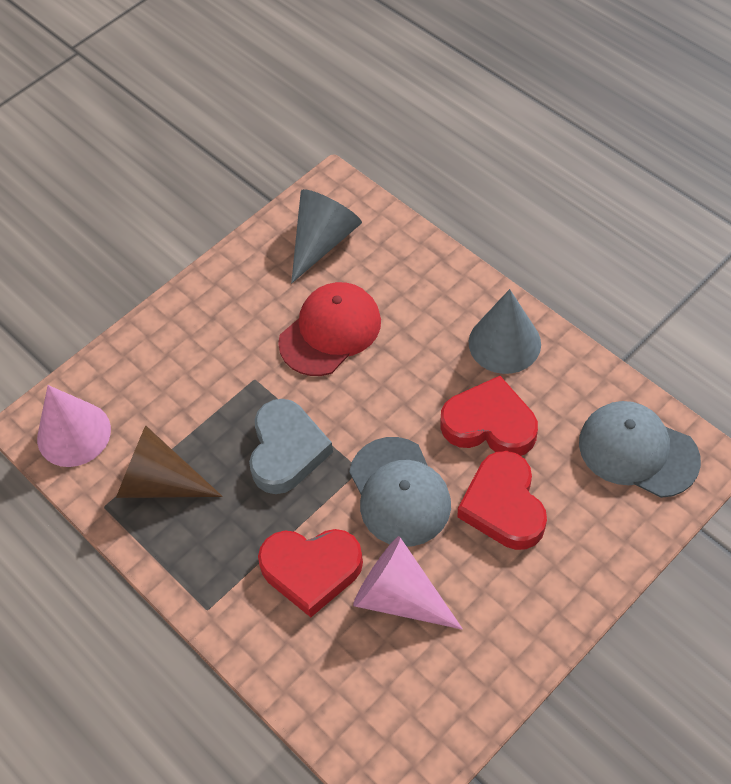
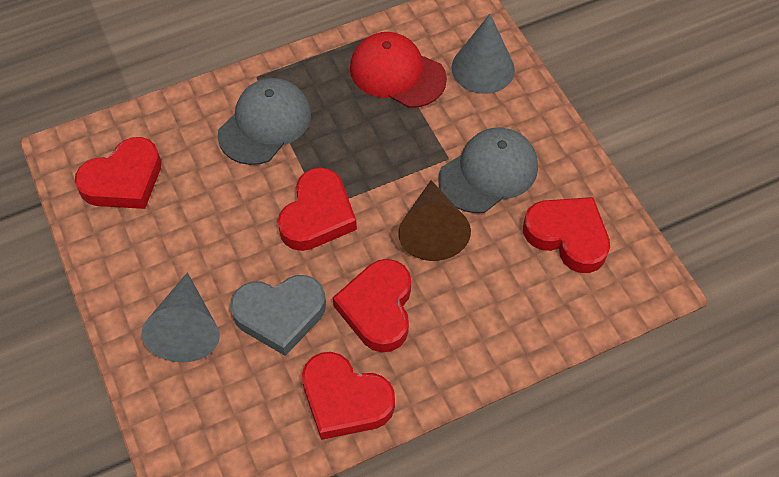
pink cone: 2 -> 0
red heart: 3 -> 5

